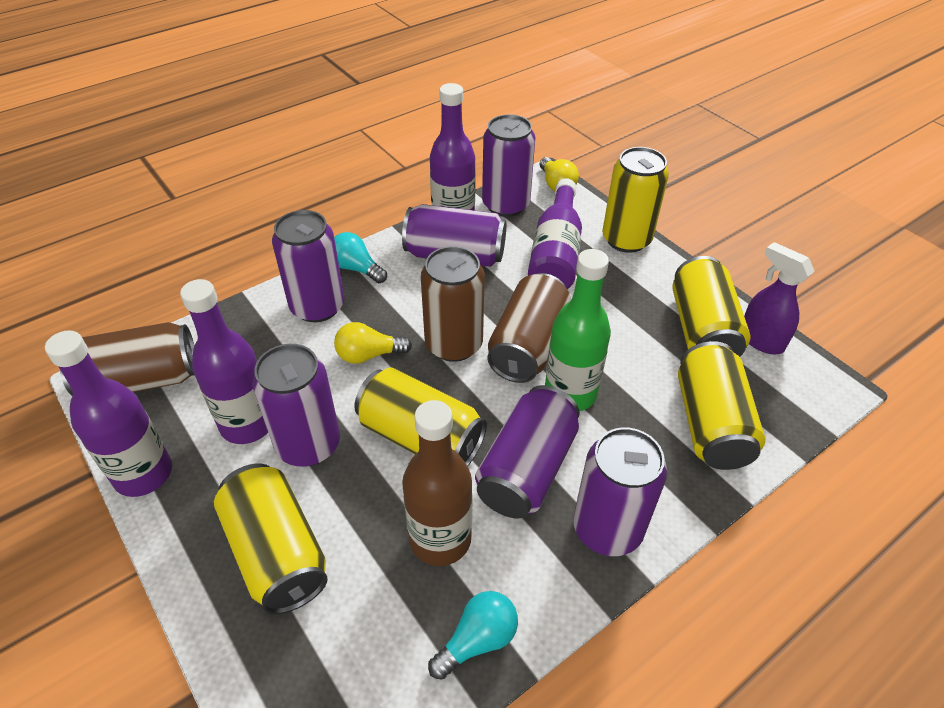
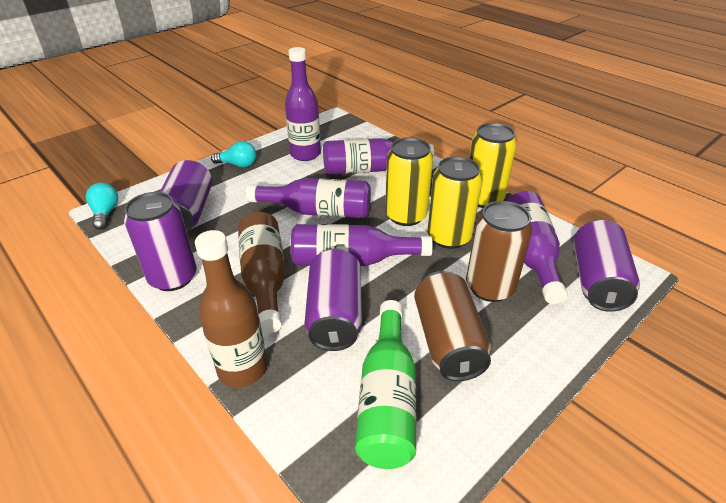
brown bottle: 1 -> 2
brown can: 3 -> 2
purple bottle: 4 -> 5
purple can: 6 -> 4
purple spray bottle: 1 -> 0
yellow can: 5 -> 3
yellow light bulb: 2 -> 0

